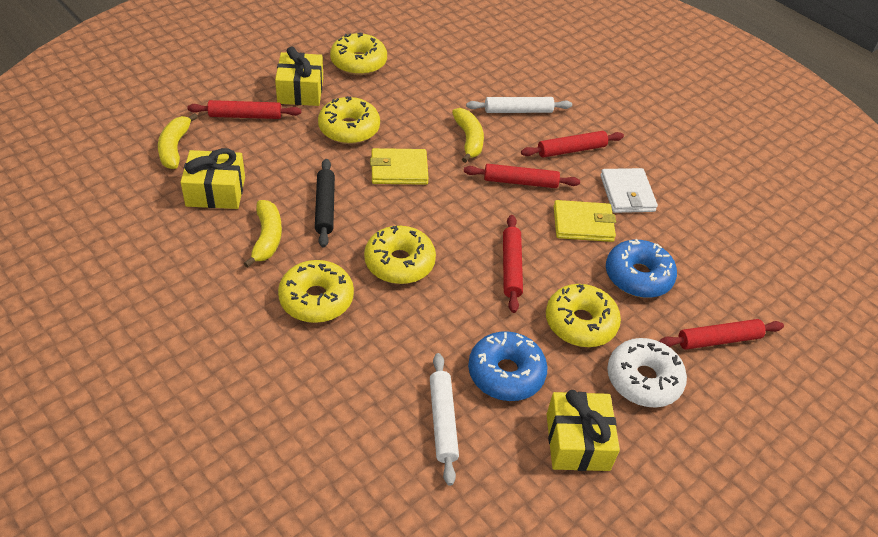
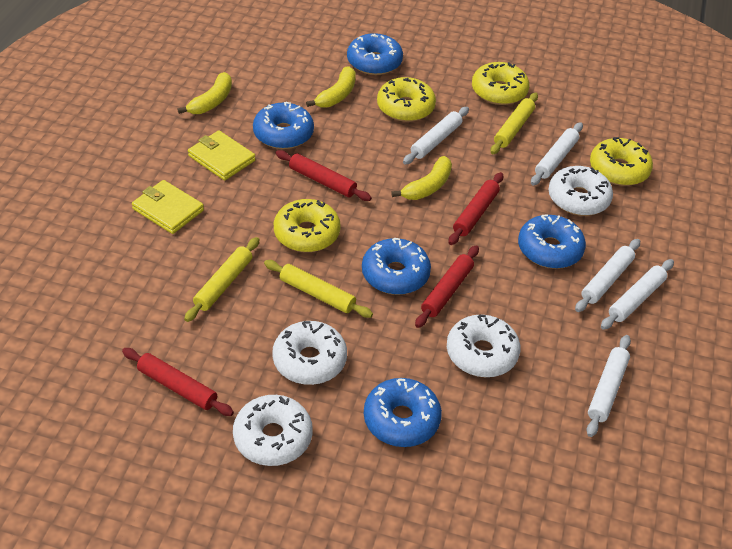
black rolling pin: 1 -> 0
blue donut: 2 -> 5
red rolling pin: 5 -> 4
white donut: 1 -> 4
white rolling pin: 2 -> 5
white wallet: 1 -> 0
yellow donut: 5 -> 4
yellow gift: 3 -> 0
yellow rolling pin: 0 -> 3

